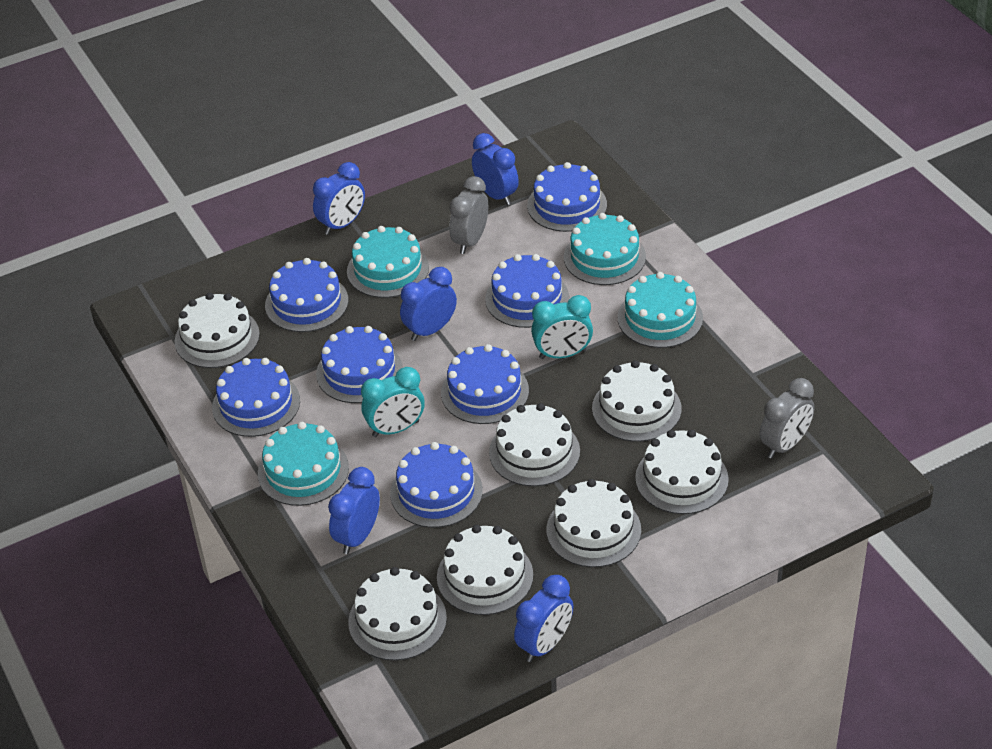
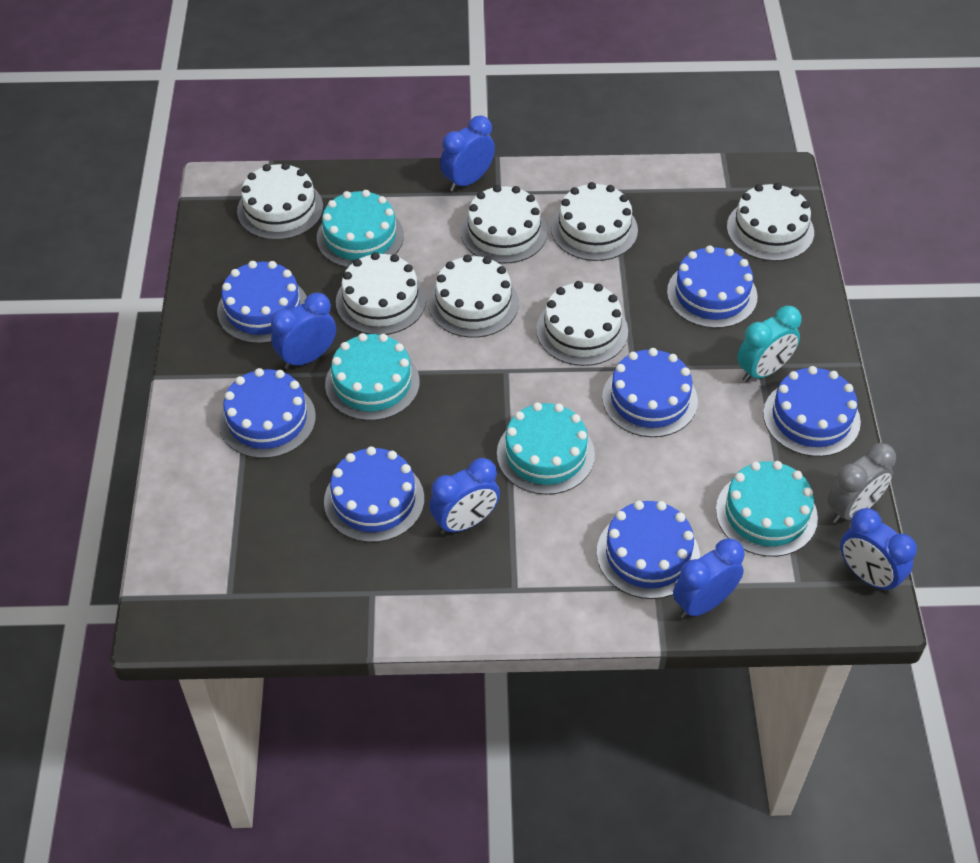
grey clock: 2 -> 1
turquoise clock: 2 -> 1

